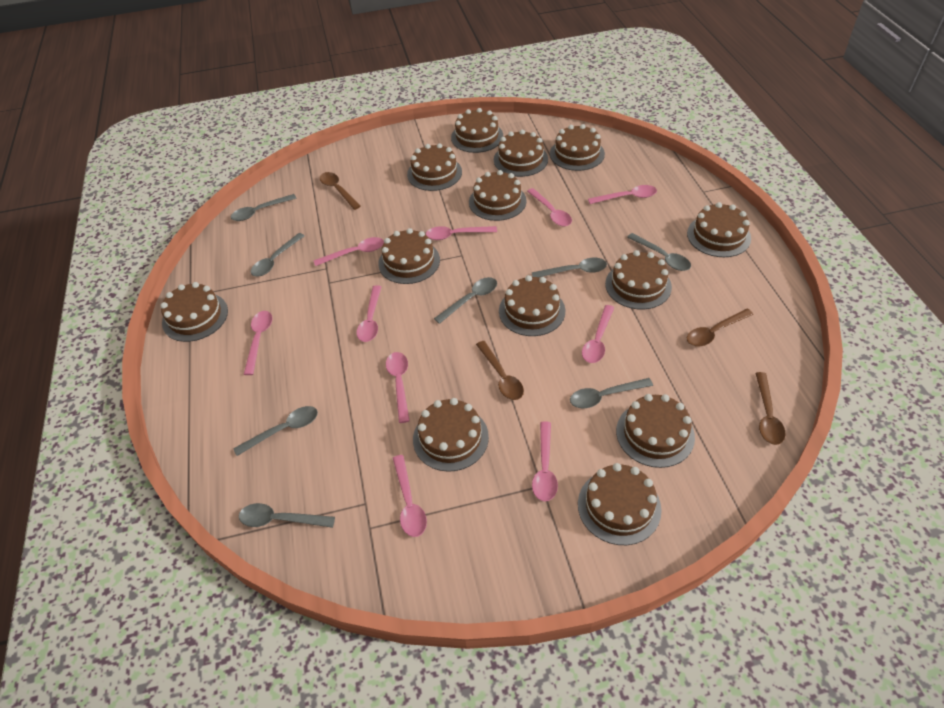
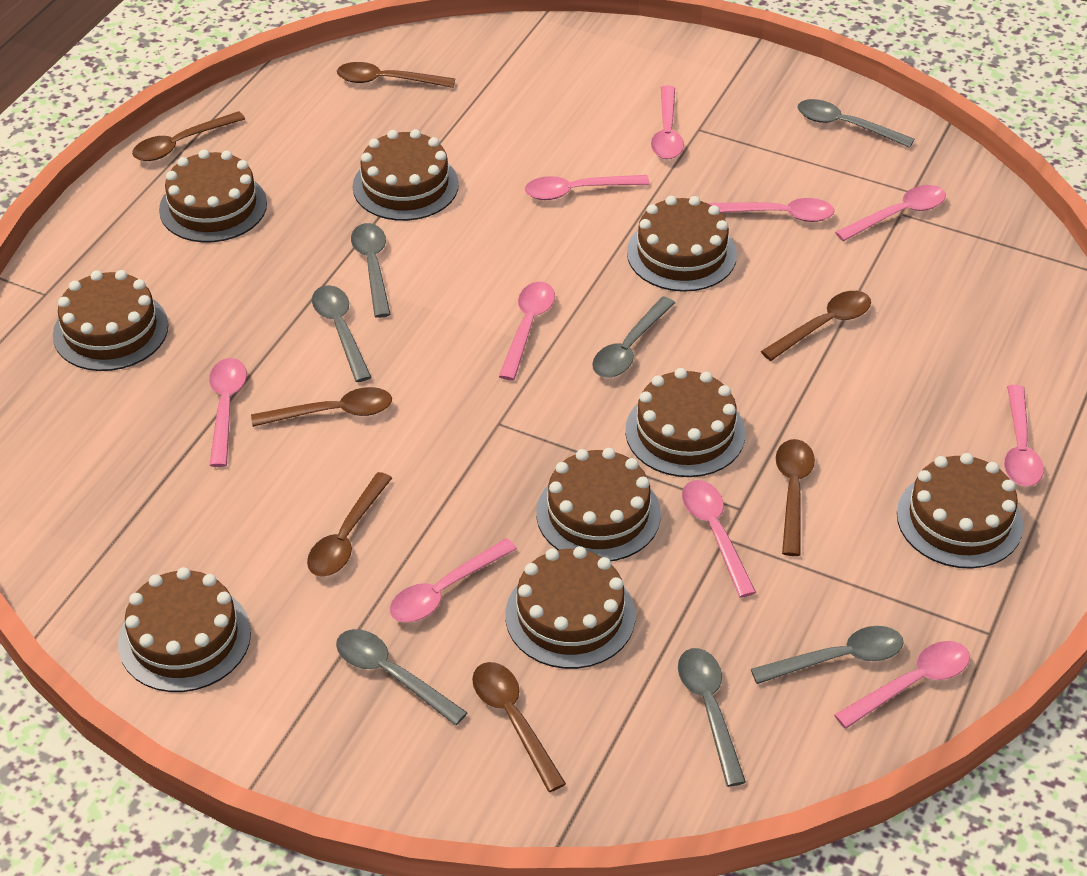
brown cake: 13 -> 9
brown spoon: 4 -> 7
grey spoon: 8 -> 7

